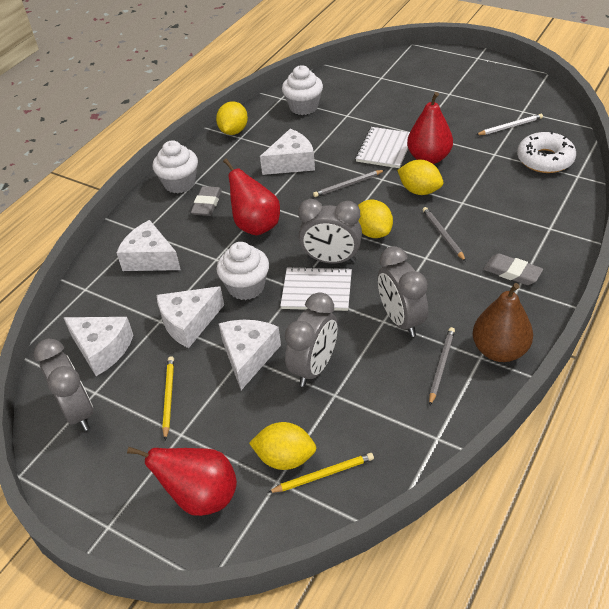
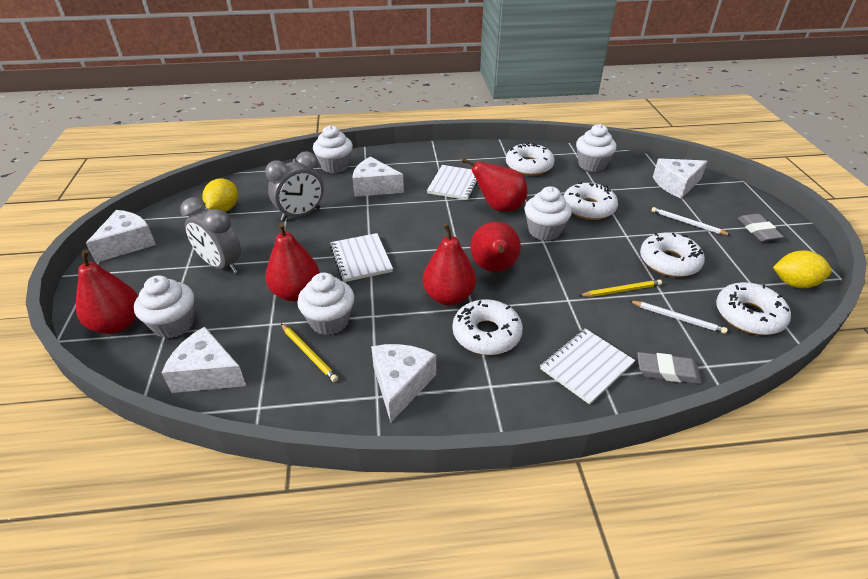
brown pear: 1 -> 0
grey clock: 4 -> 2
grey pencil: 3 -> 0
red pear: 3 -> 5
white cupcake: 3 -> 5
white donut: 1 -> 5
white notebook: 2 -> 3
white pencil: 1 -> 2
yellow lemon: 4 -> 2

